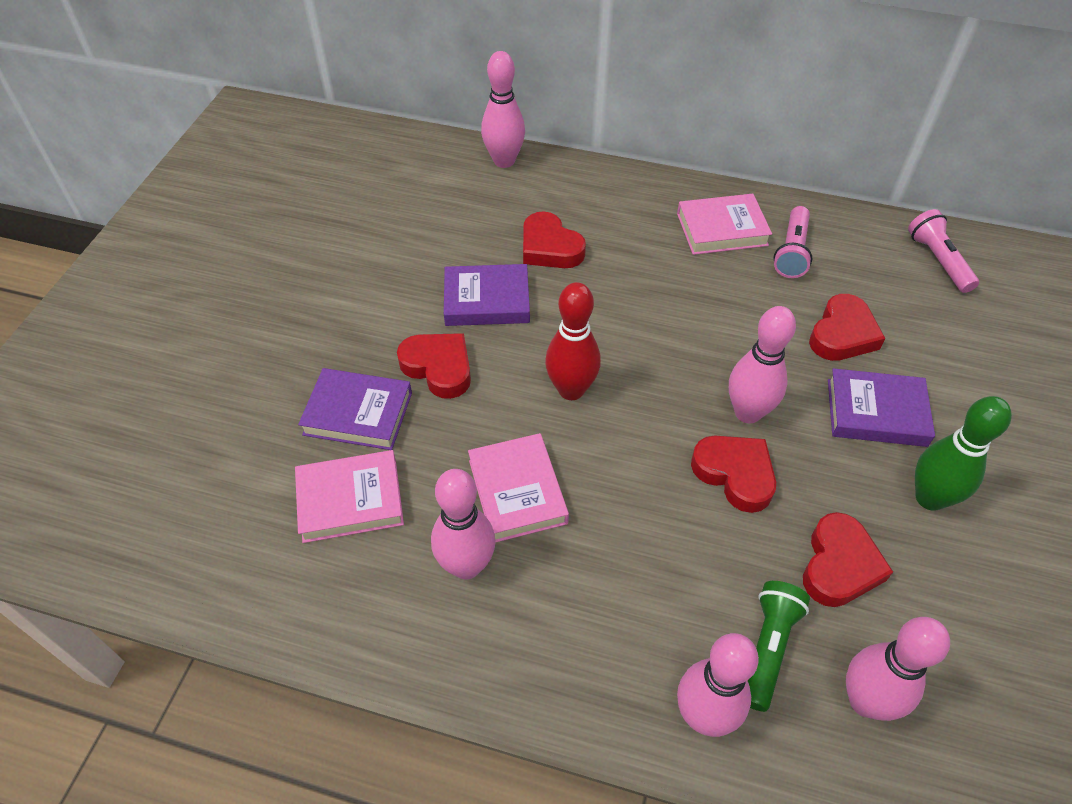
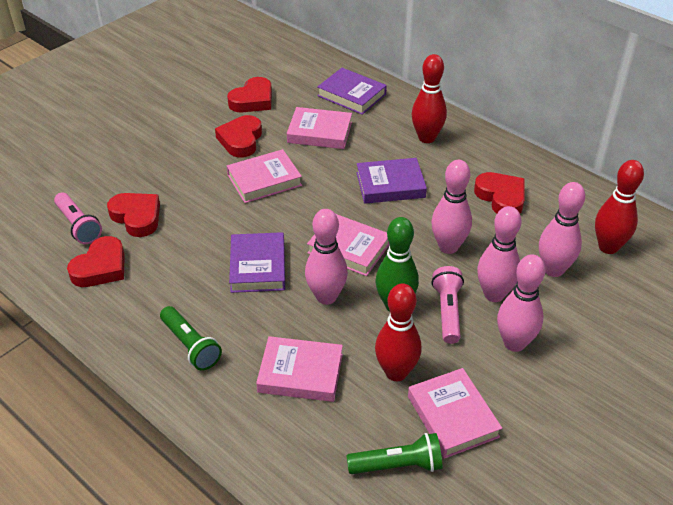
green flashlight: 1 -> 2
pink book: 3 -> 5
red bowling pin: 1 -> 3

